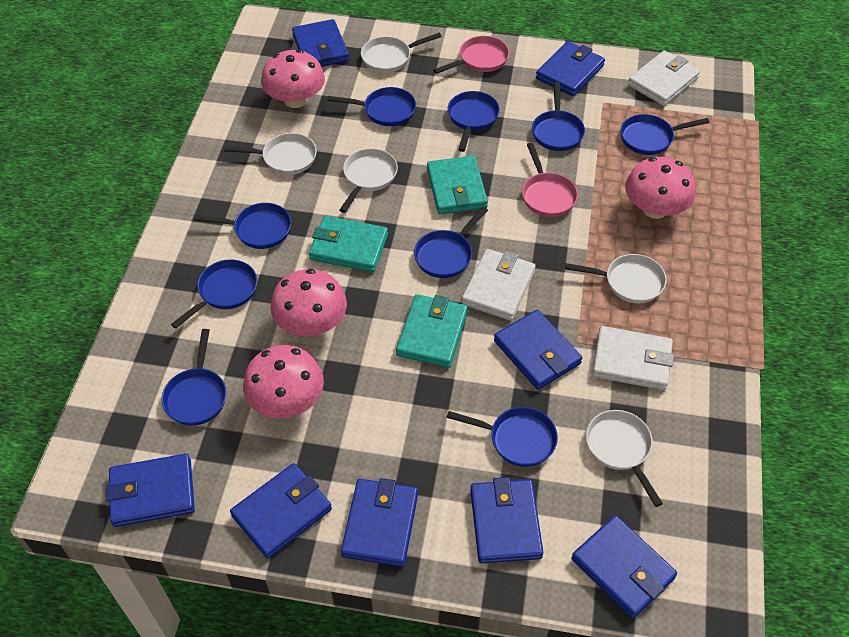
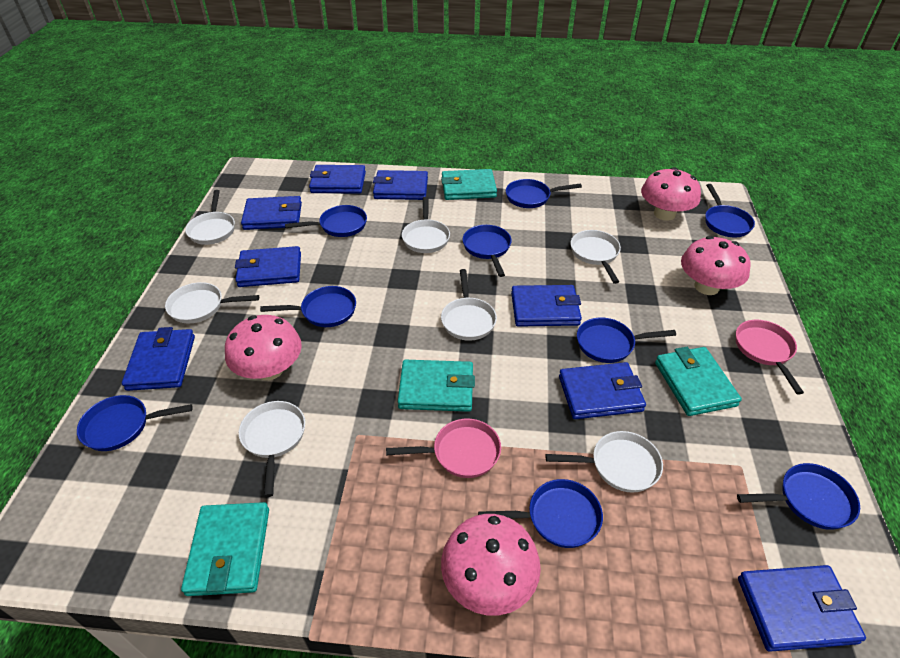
turquoise wallet: 3 -> 4
white pan: 5 -> 7
white wallet: 3 -> 0

